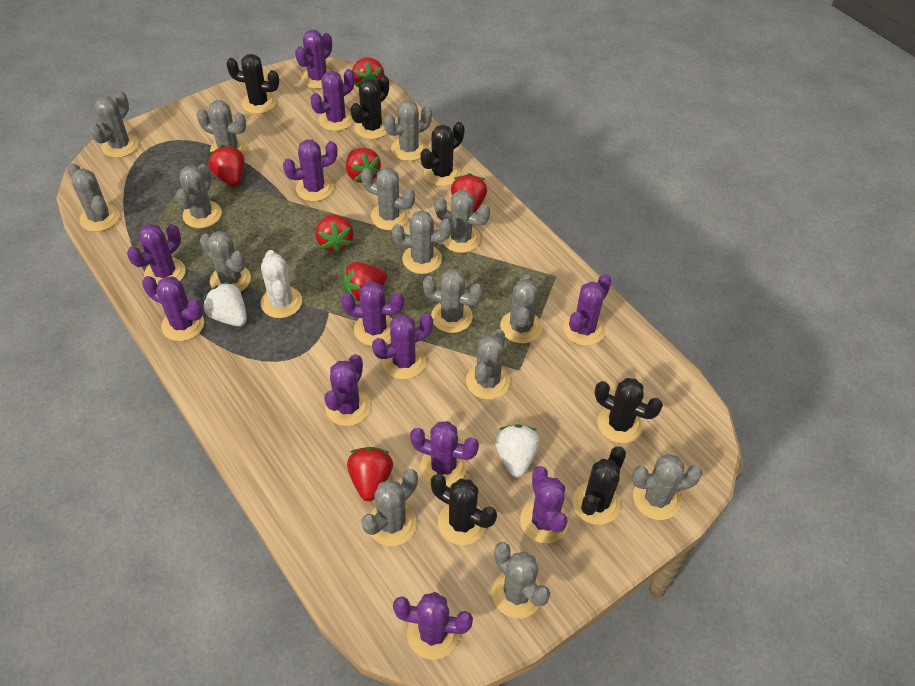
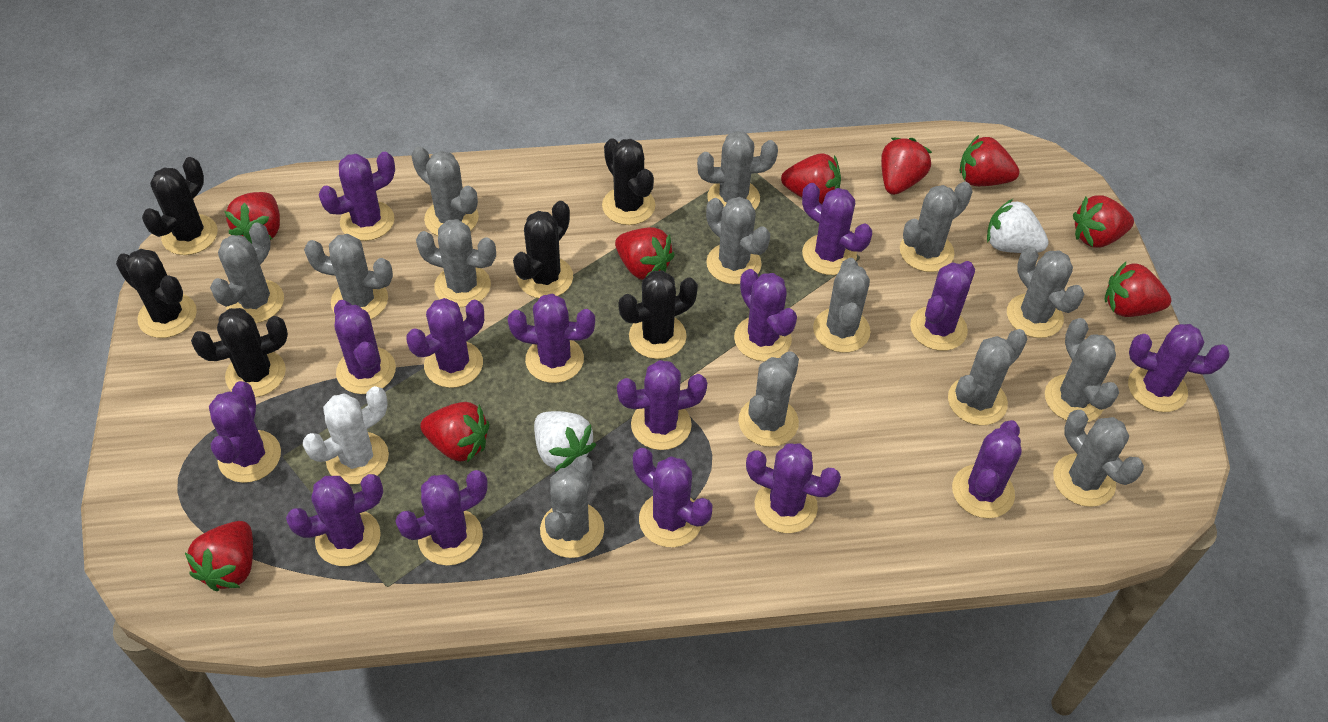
grey cactus: 15 -> 14
purple cactus: 12 -> 15
red strawberry: 7 -> 9

